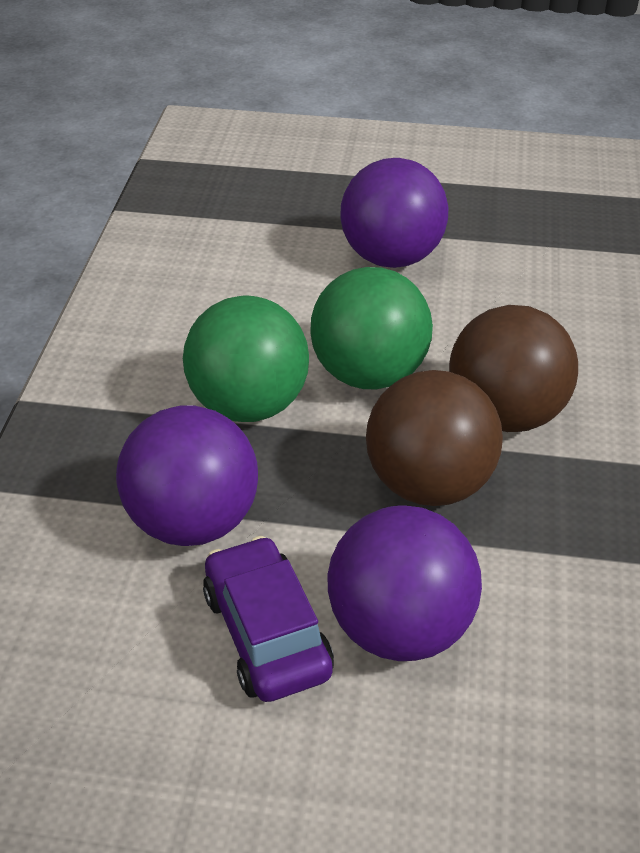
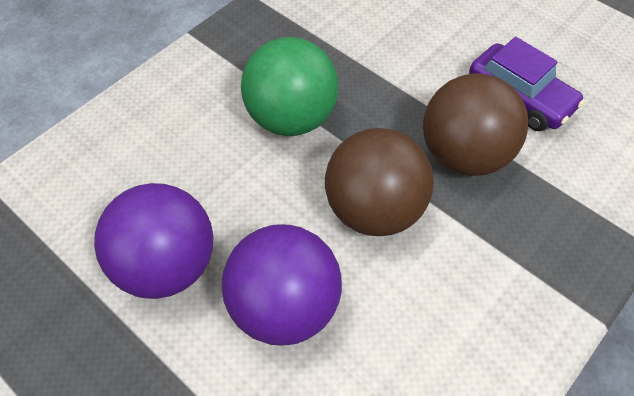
green ball: 2 -> 1
purple ball: 3 -> 2

